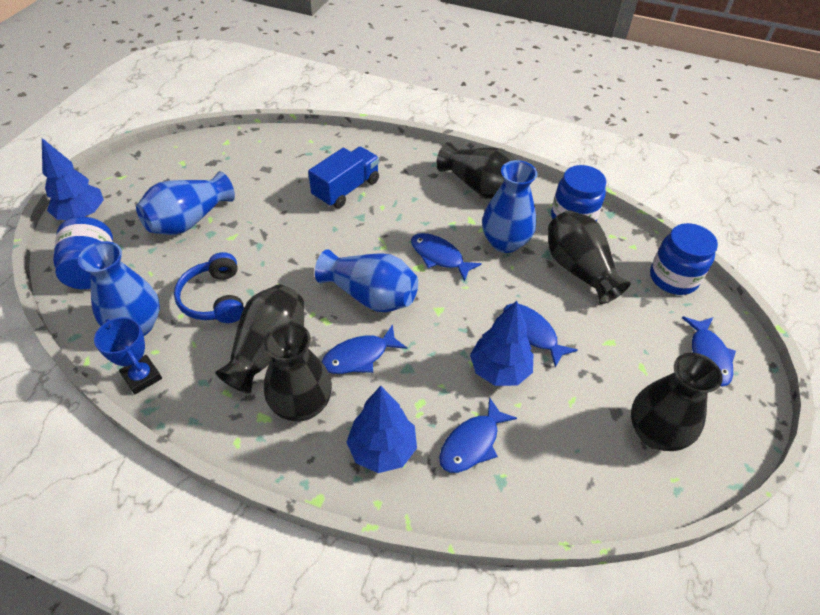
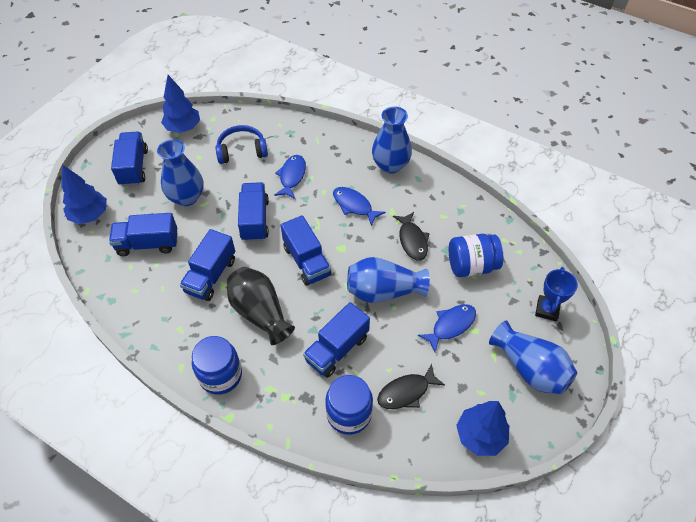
black fish: 0 -> 2
black vase: 5 -> 1
blue fish: 5 -> 3
blue truck: 1 -> 6

